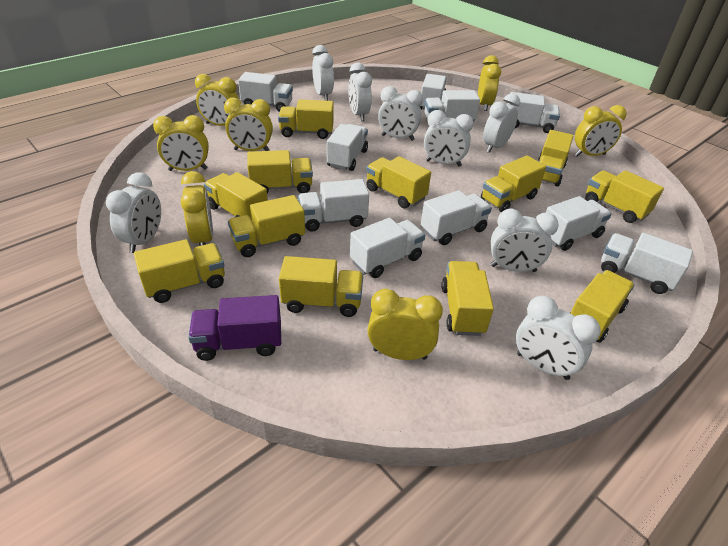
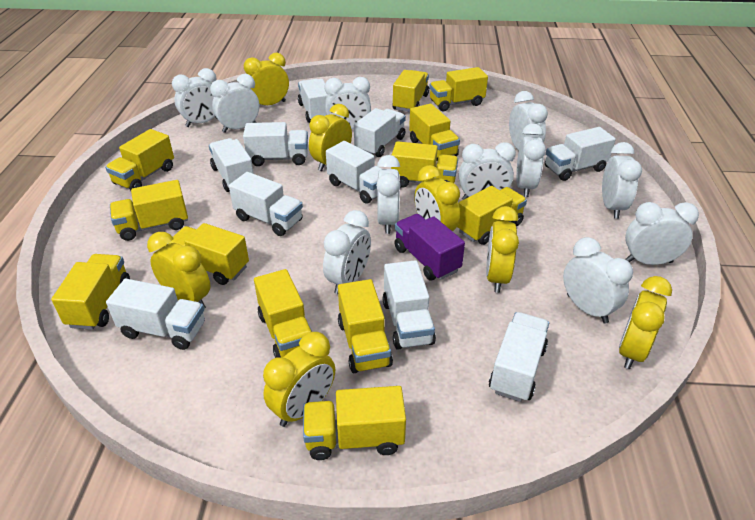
white clock: 8 -> 11

